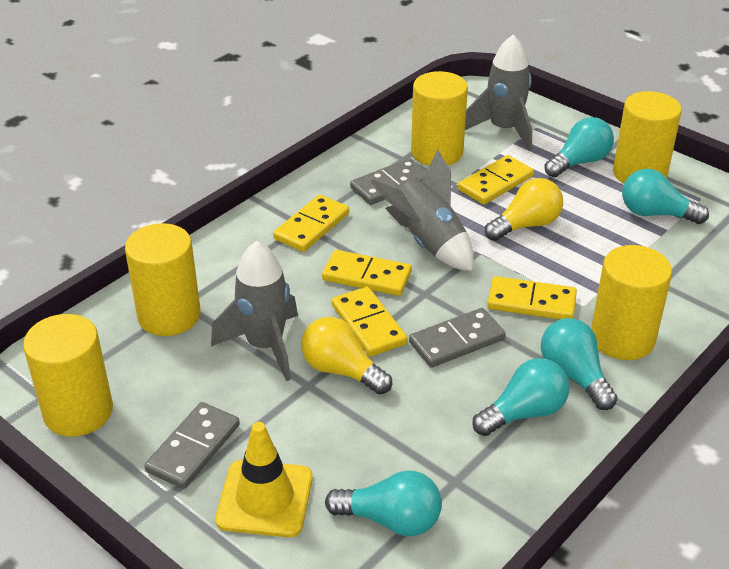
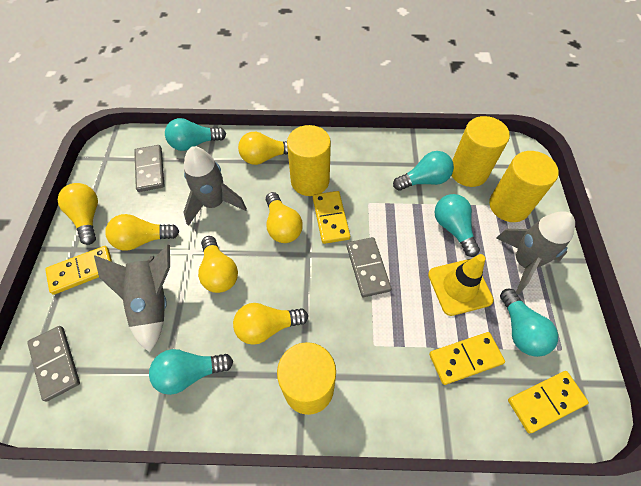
yellow cylinder: 5 -> 4
yellow domino: 5 -> 4
yellow light bulb: 2 -> 6

